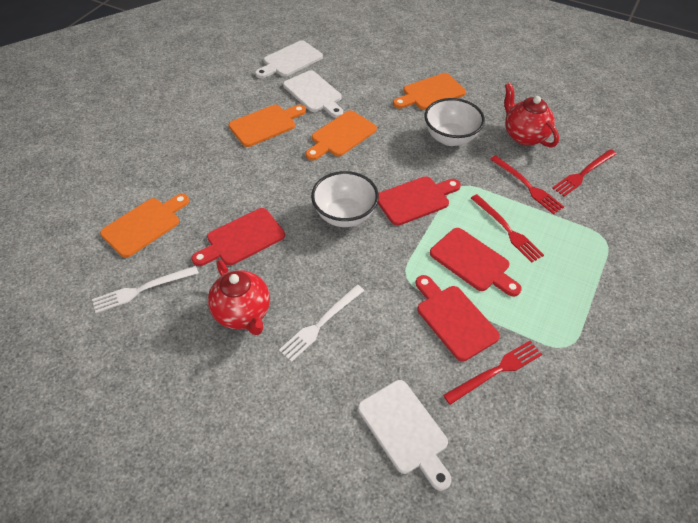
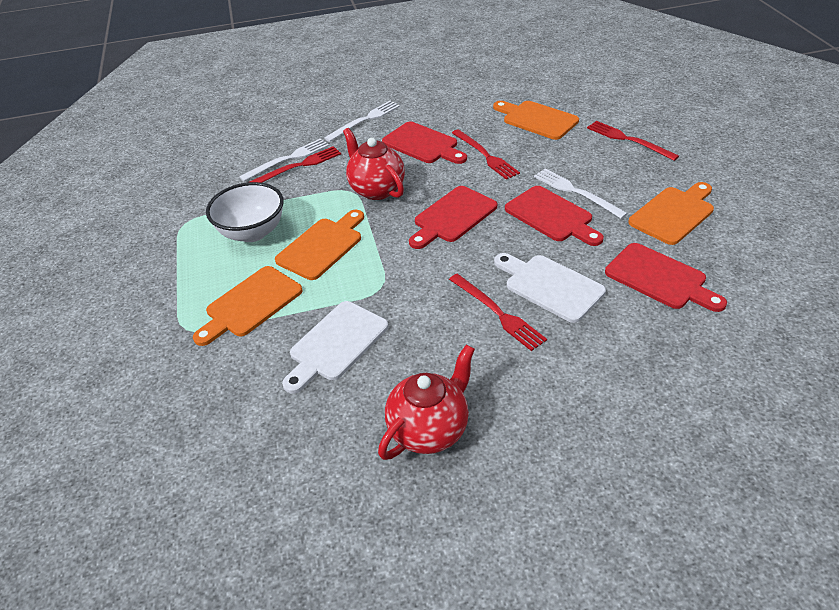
white bowl: 2 -> 1
white cutting board: 3 -> 2
white fork: 2 -> 3

